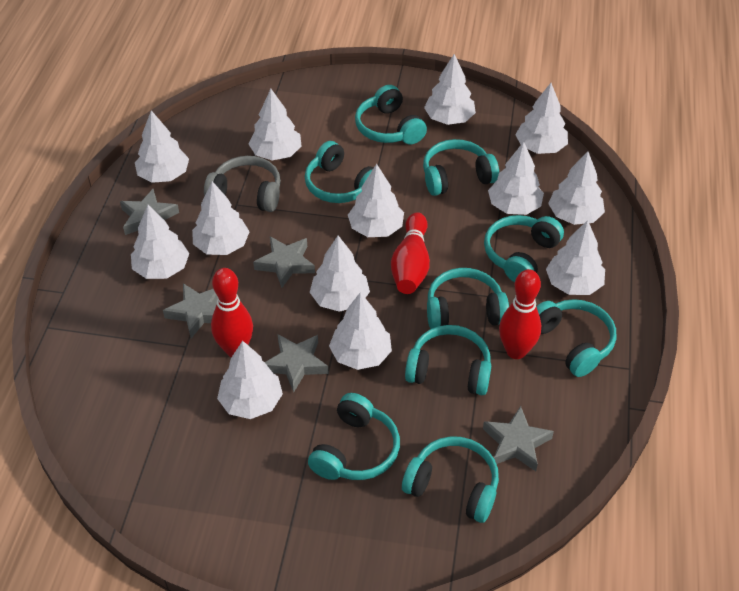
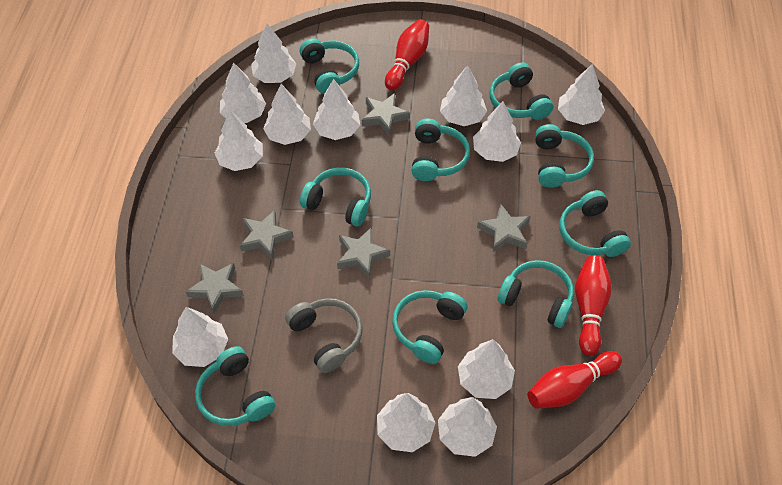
white tree: 13 -> 12

